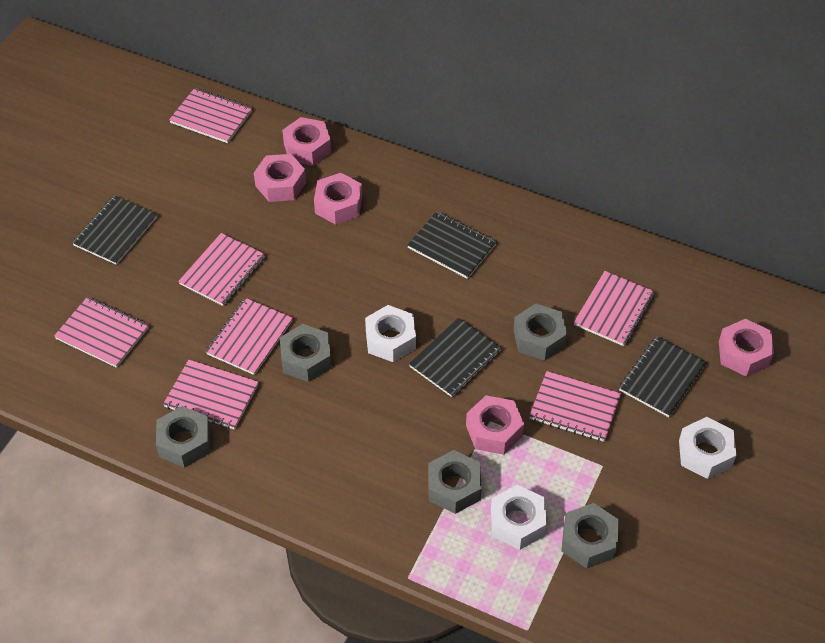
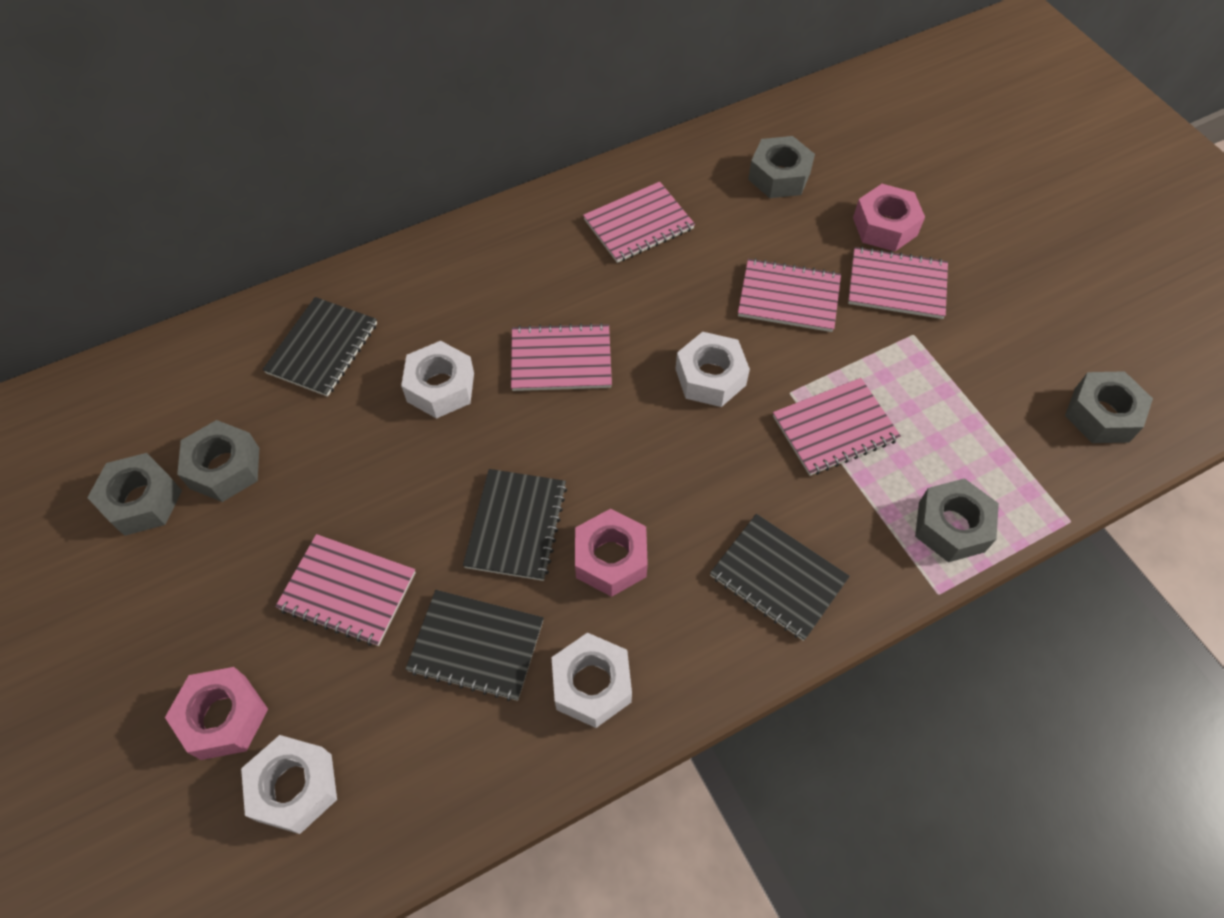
pink notebook: 7 -> 6
pink nut: 5 -> 3
white nut: 3 -> 4

